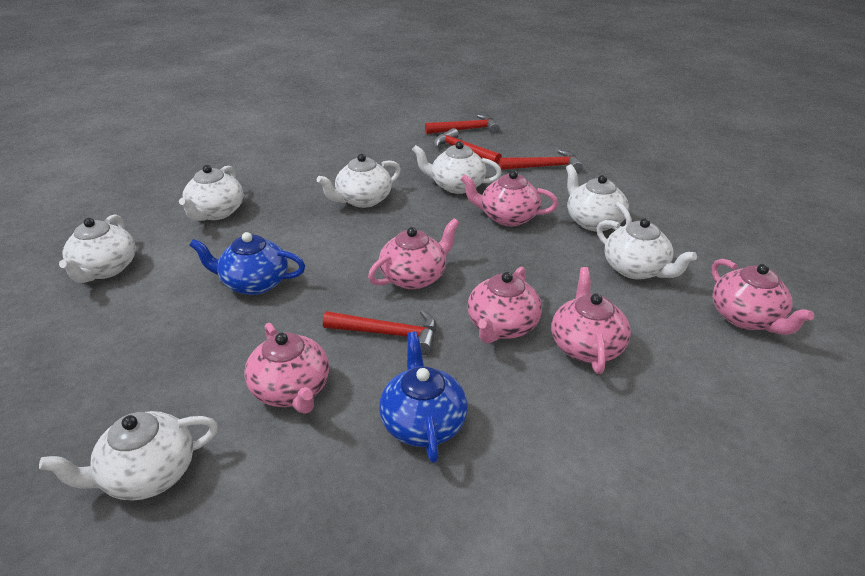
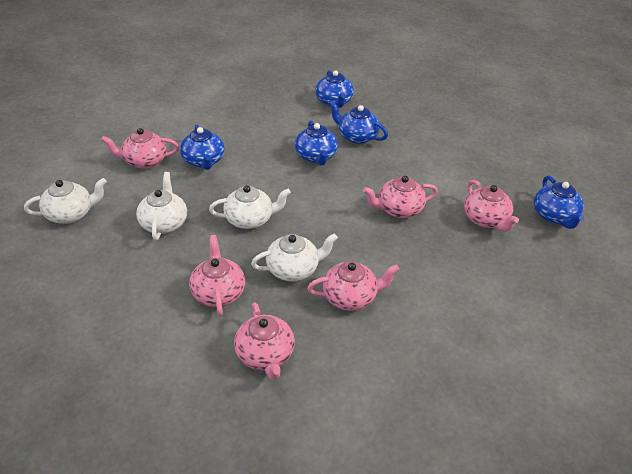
blue teapot: 2 -> 5
red hammer: 4 -> 0
white teapot: 7 -> 4

